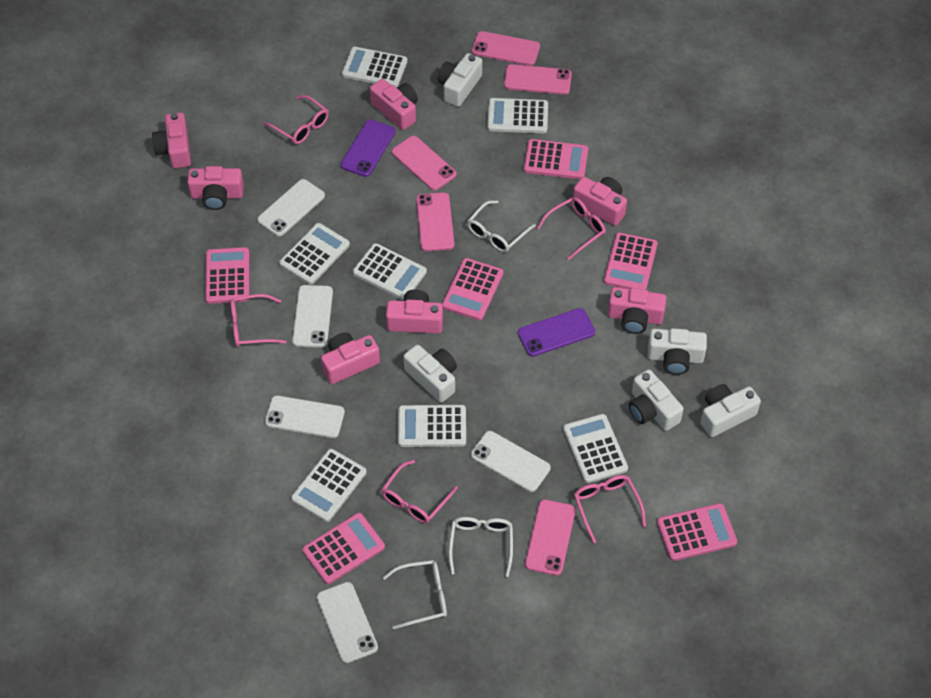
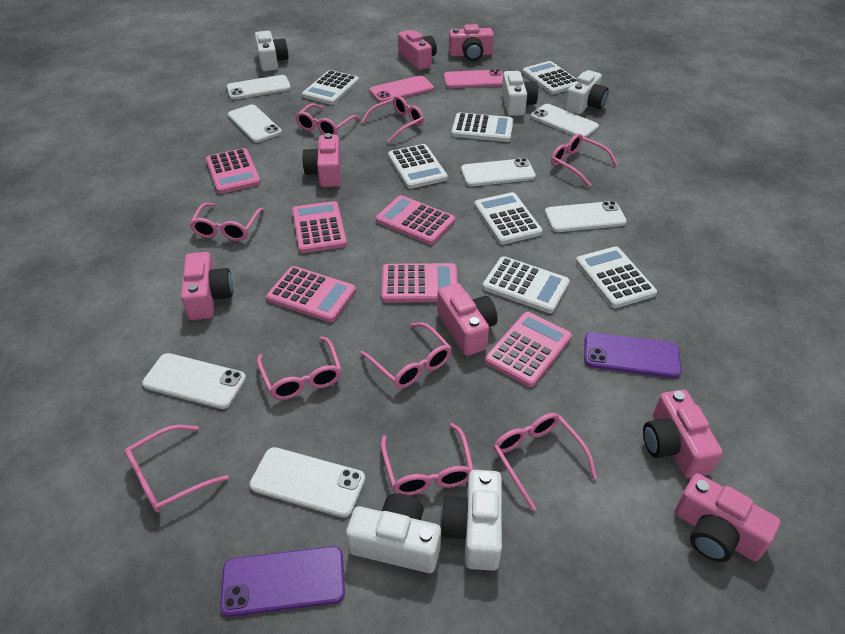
pink glasses: 5 -> 9
pink phone: 5 -> 2
white glasses: 3 -> 0
white phone: 5 -> 7

